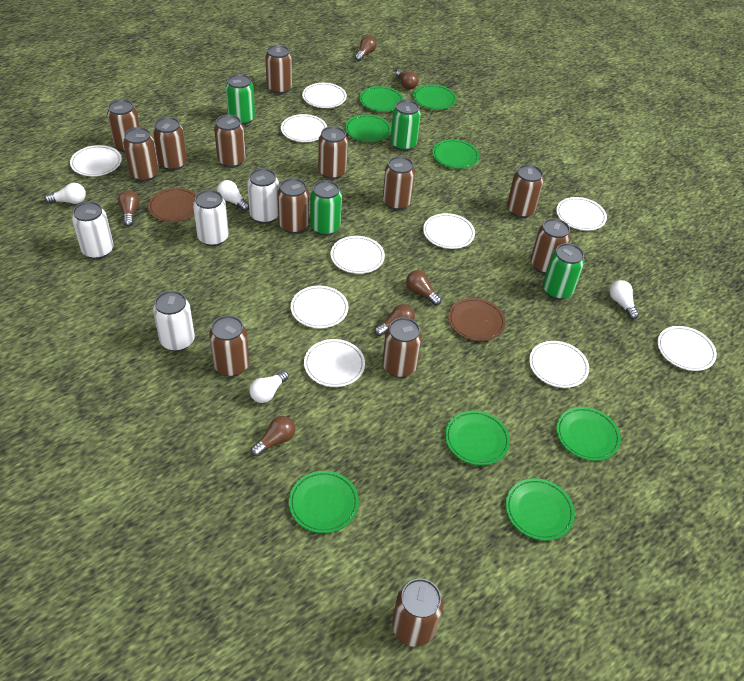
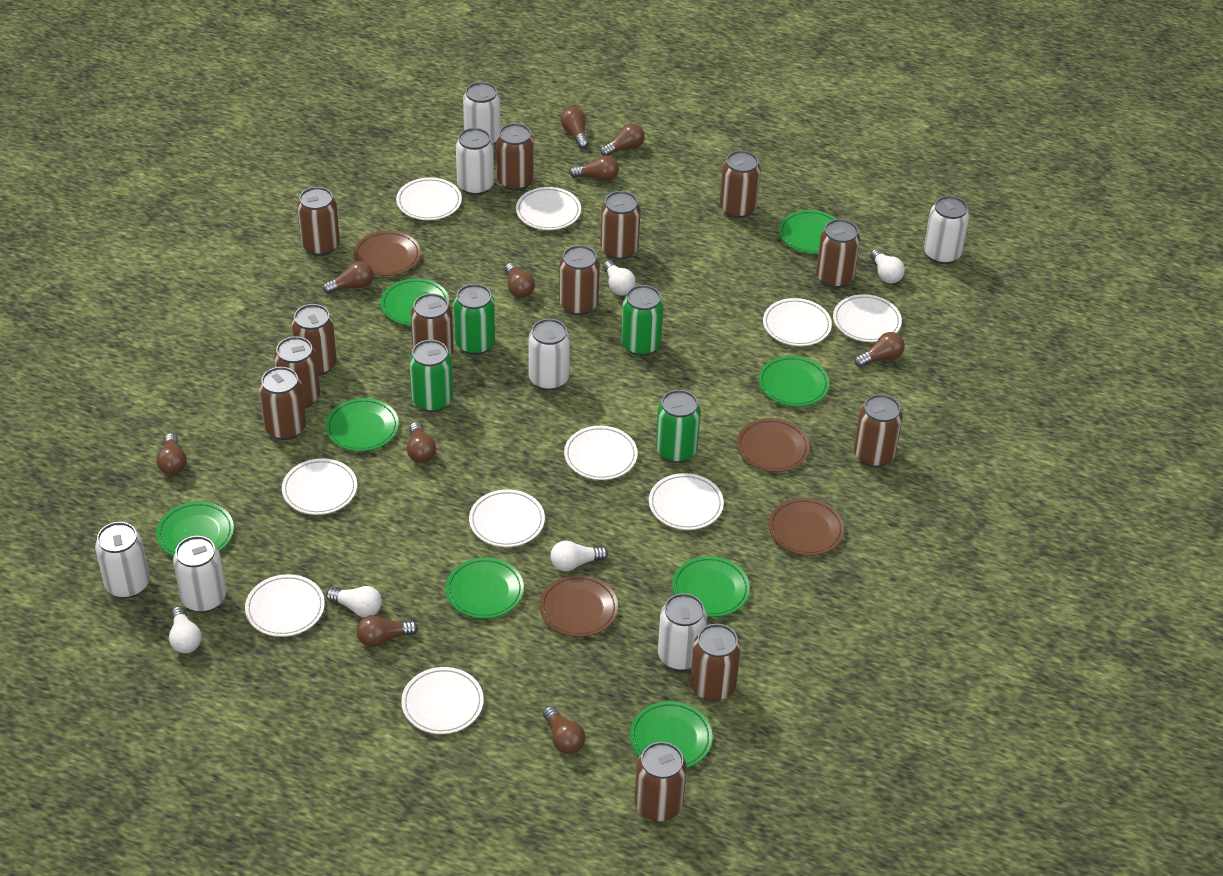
brown light bulb: 6 -> 10
brown plate: 2 -> 4
white can: 4 -> 7
white light bulb: 4 -> 5

